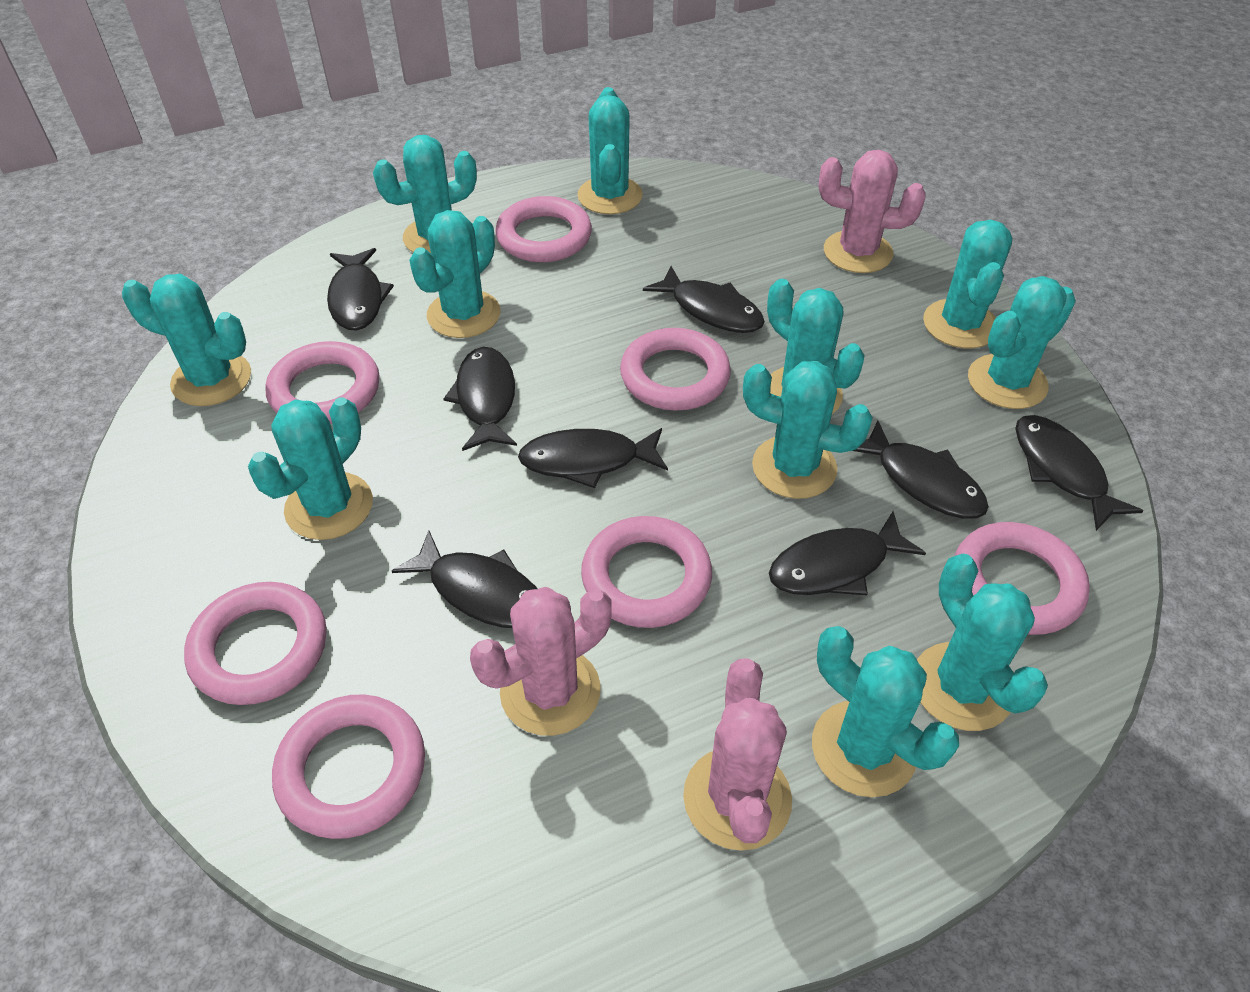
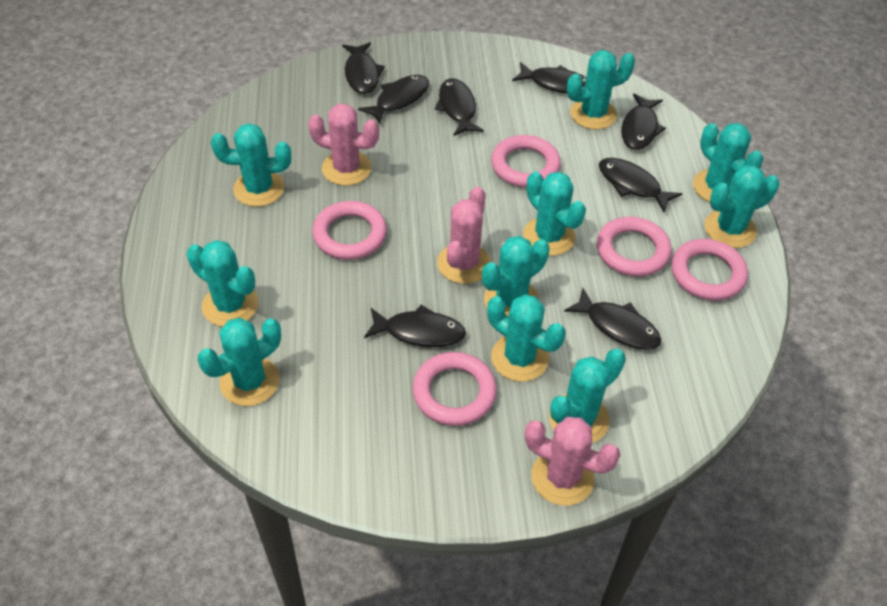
pink ring: 7 -> 5
turquoise cactus: 11 -> 10

